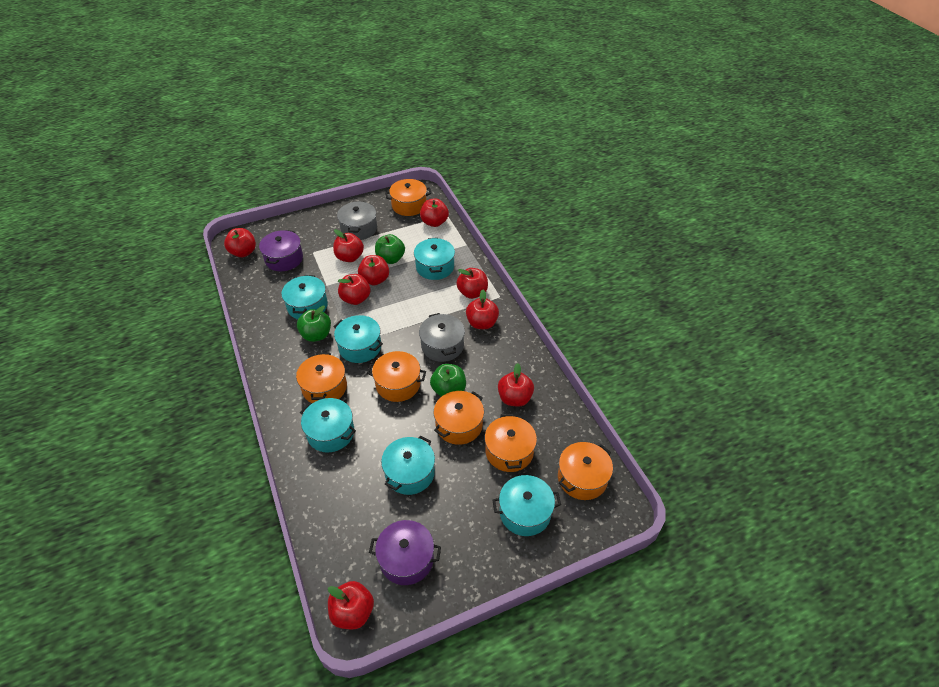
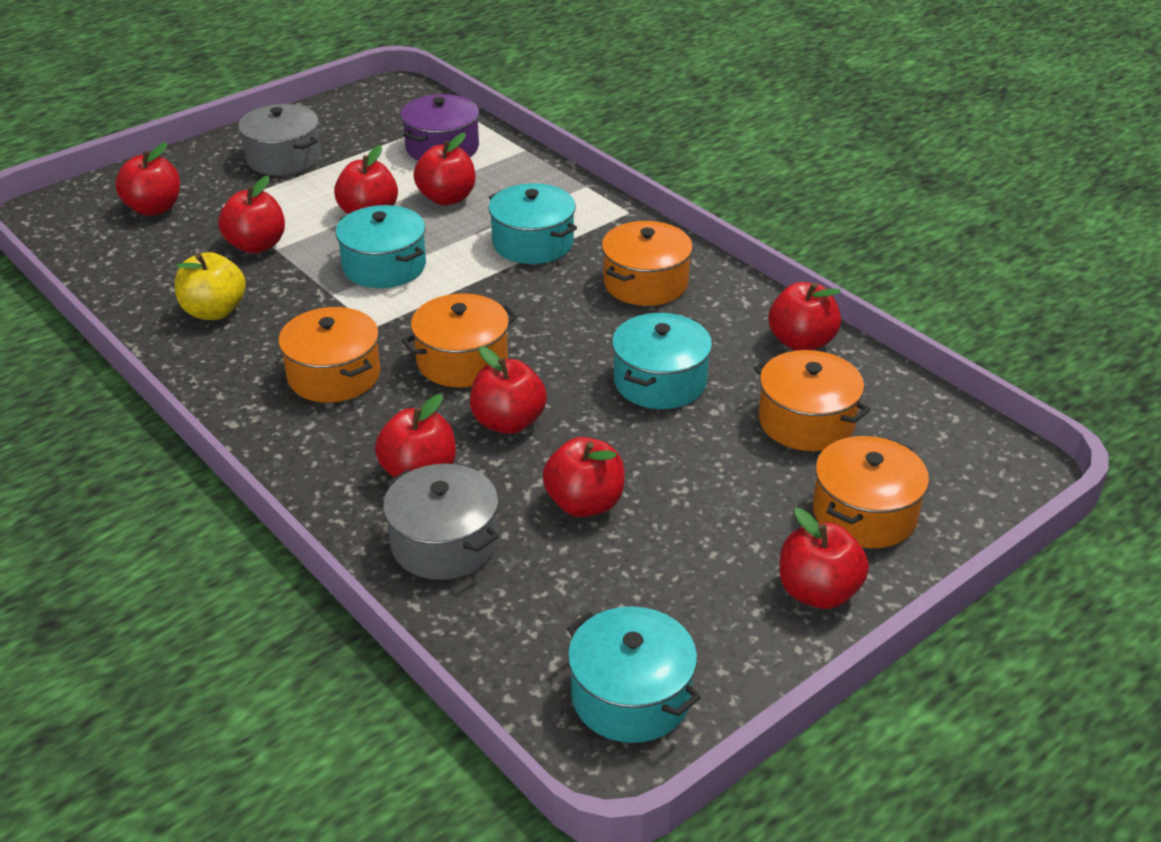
green apple: 3 -> 0
orange pot: 6 -> 5
purple pot: 2 -> 1
turquoise pot: 6 -> 4
yellow apple: 0 -> 1

